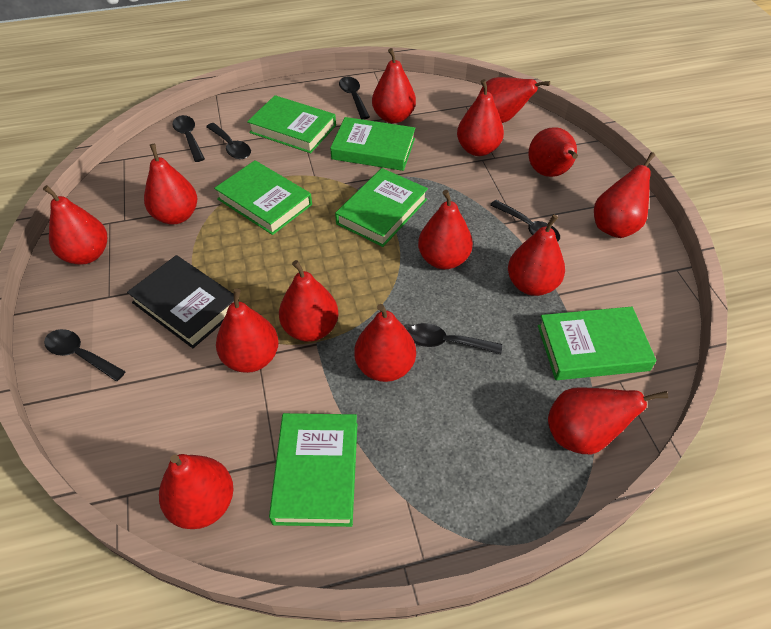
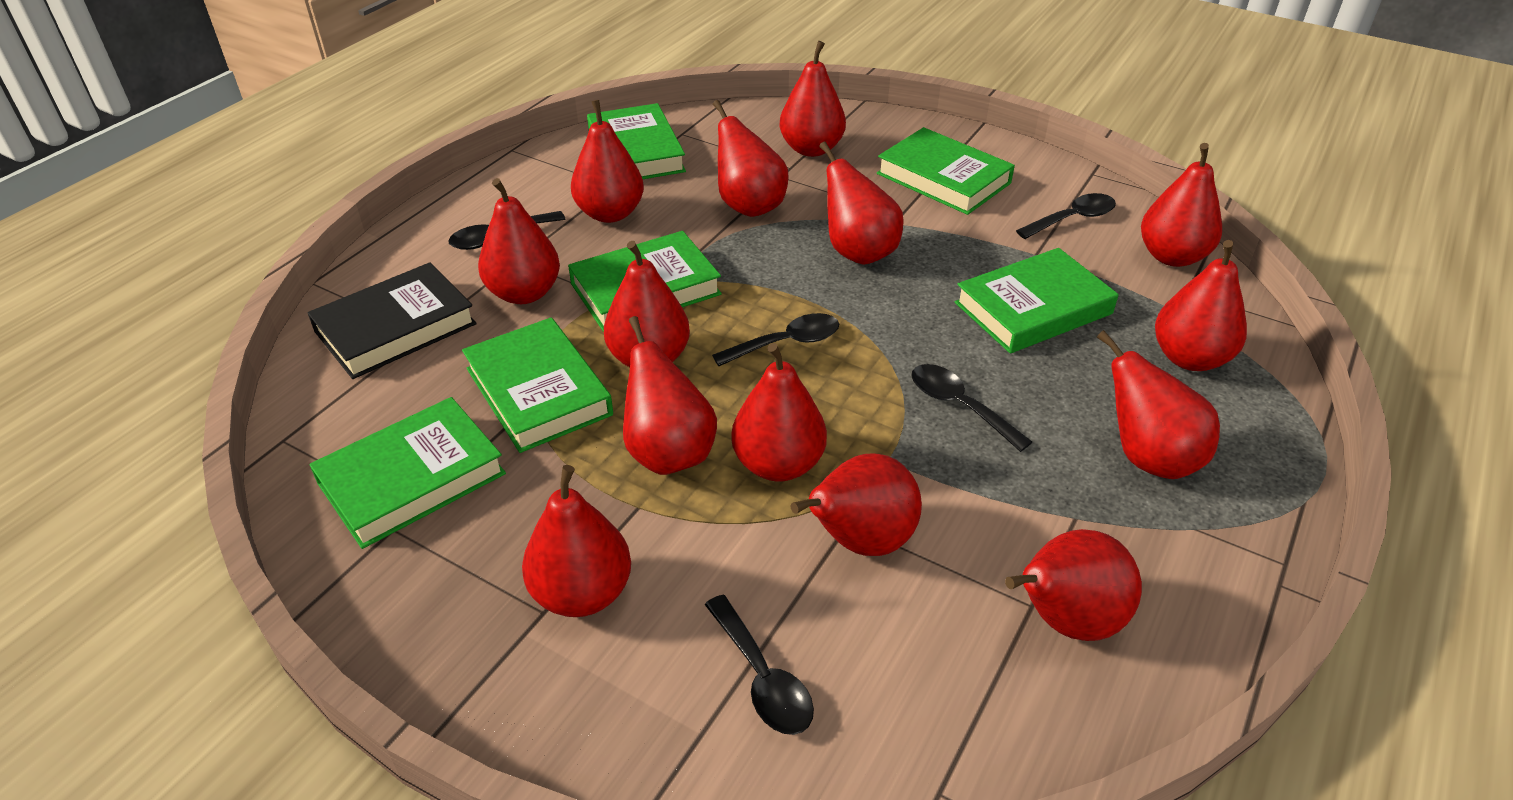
black spoon: 6 -> 5

